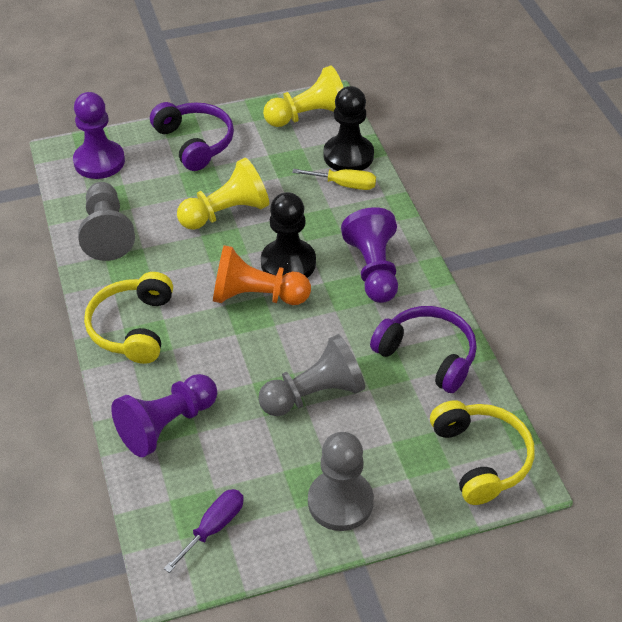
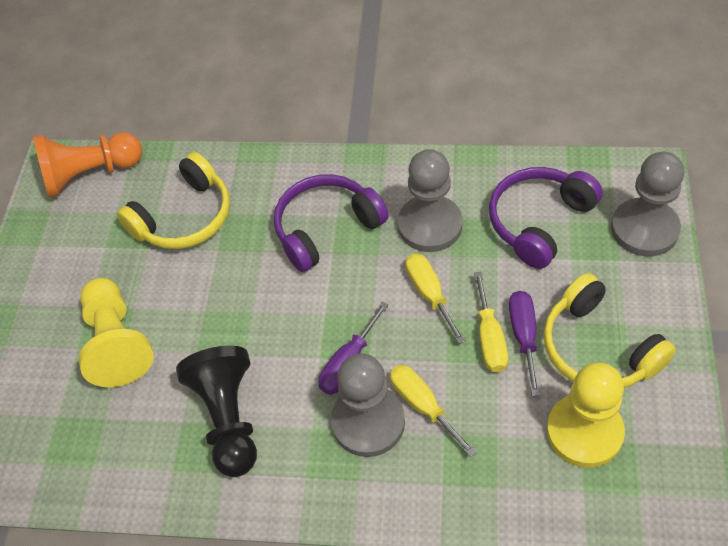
black pawn: 2 -> 1
purple pawn: 3 -> 0
purple screwdriver: 1 -> 2
yellow screwdriver: 1 -> 3

